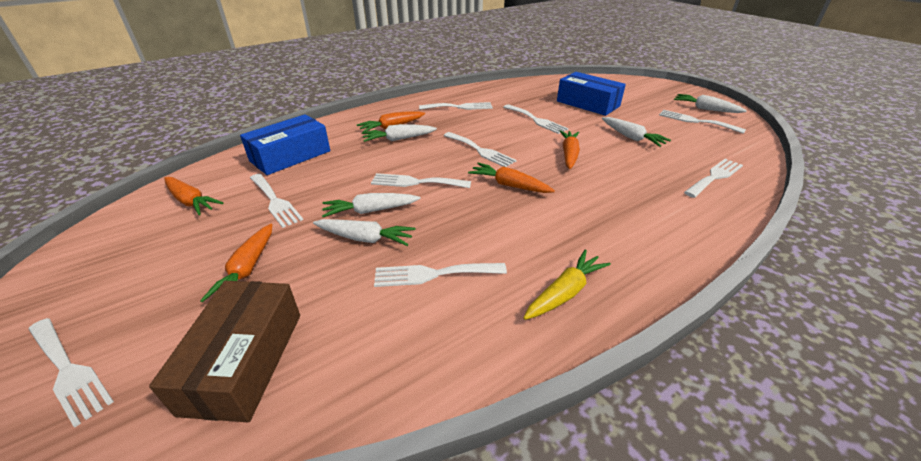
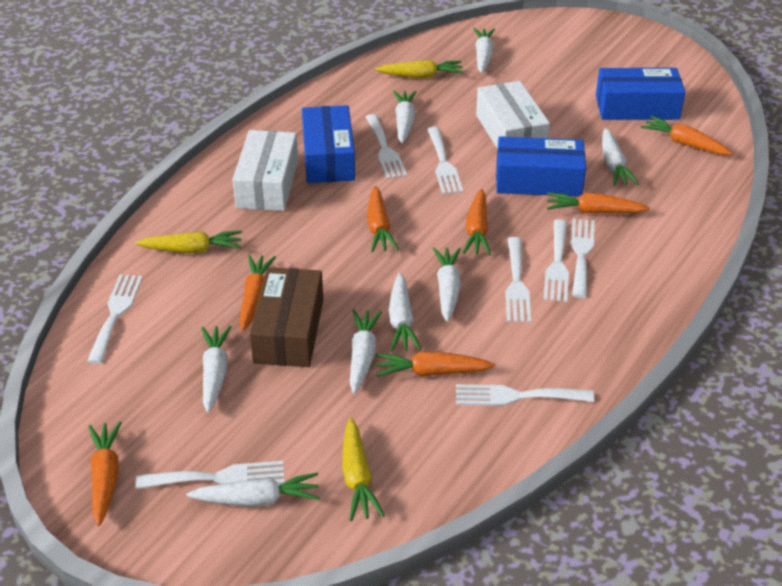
blue box: 2 -> 3
orange carrot: 5 -> 7
white box: 0 -> 2
white carrot: 5 -> 8
white fork: 9 -> 8
yellow carrot: 1 -> 3

